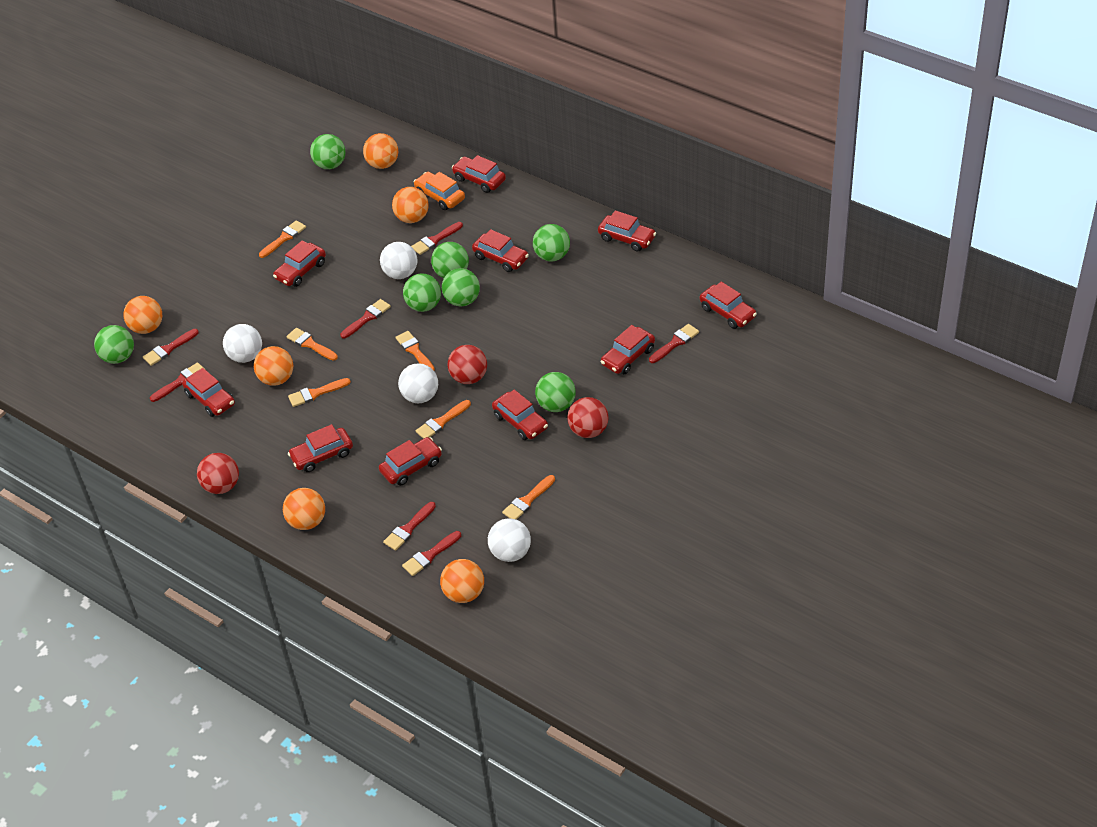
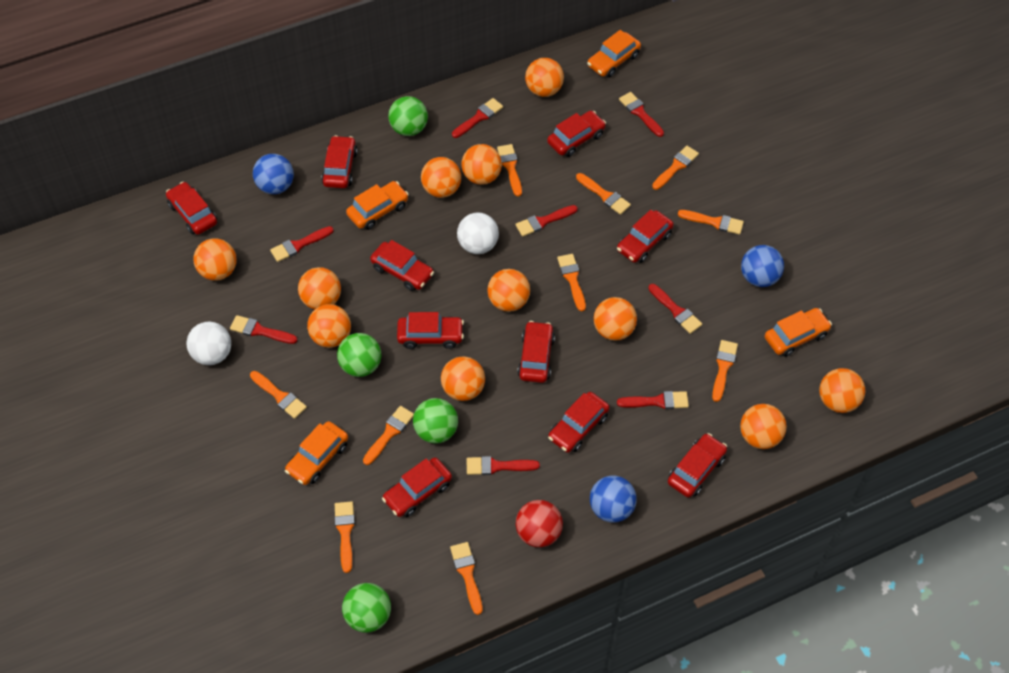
blue ball: 0 -> 3
green ball: 7 -> 4
orange ball: 6 -> 11
orange brush: 6 -> 10
orange car: 1 -> 4
red ball: 3 -> 1
red brush: 7 -> 8
white ball: 4 -> 2

